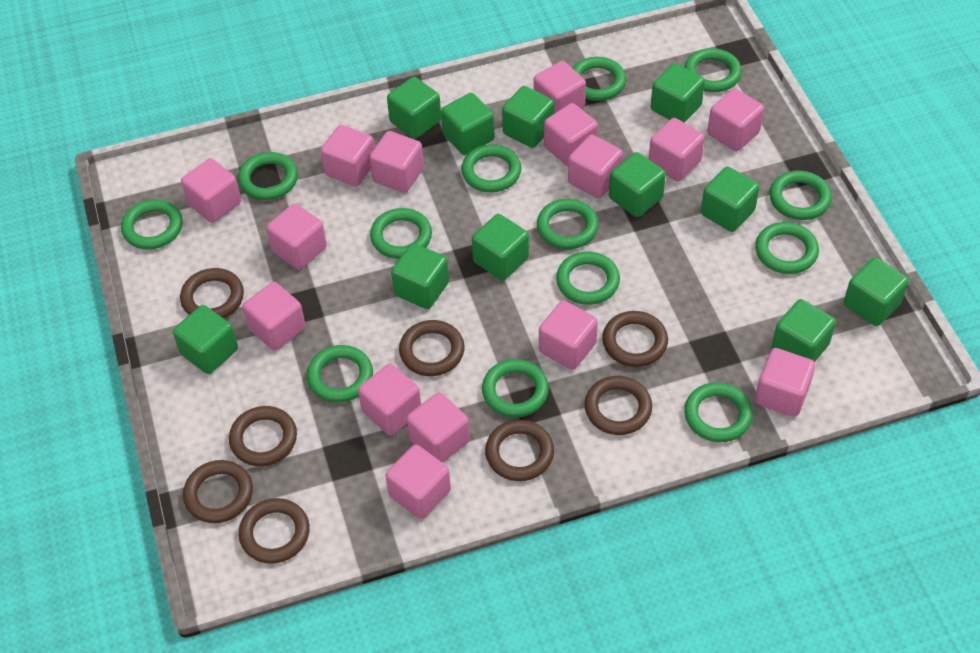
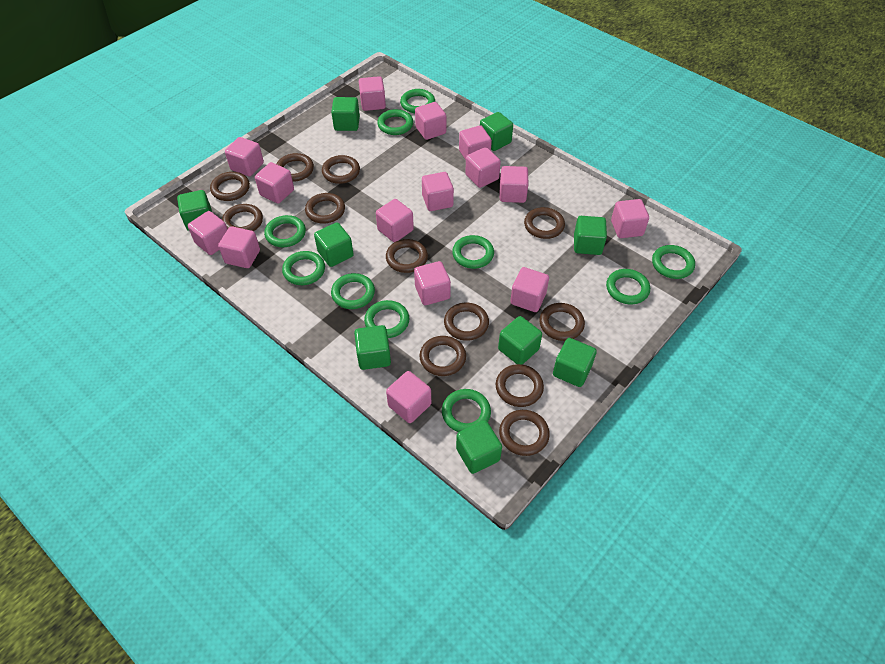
brown ring: 8 -> 12
green cube: 11 -> 9
green ring: 13 -> 10

